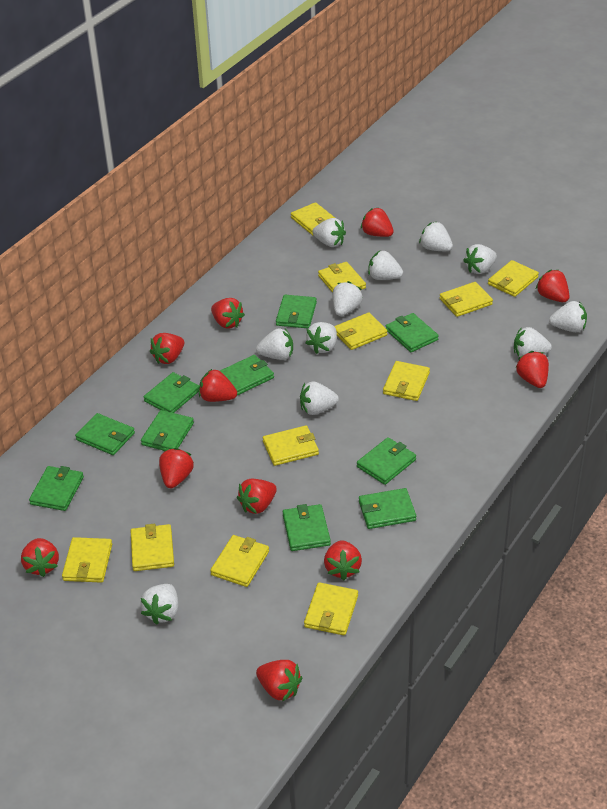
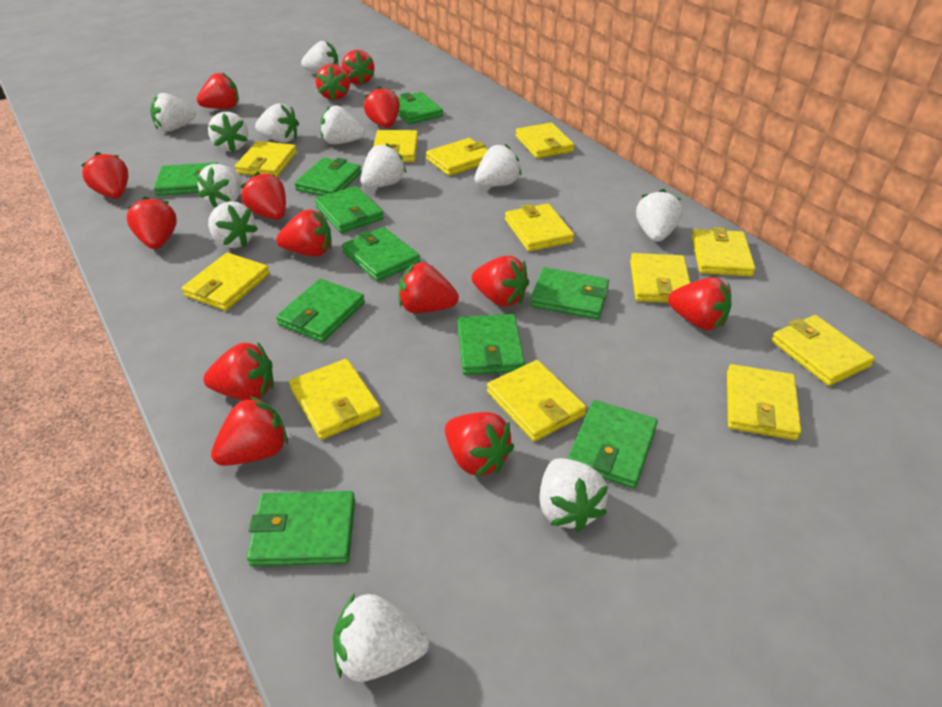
red strawberry: 11 -> 14
white strawberry: 11 -> 12
yellow wallet: 11 -> 12

